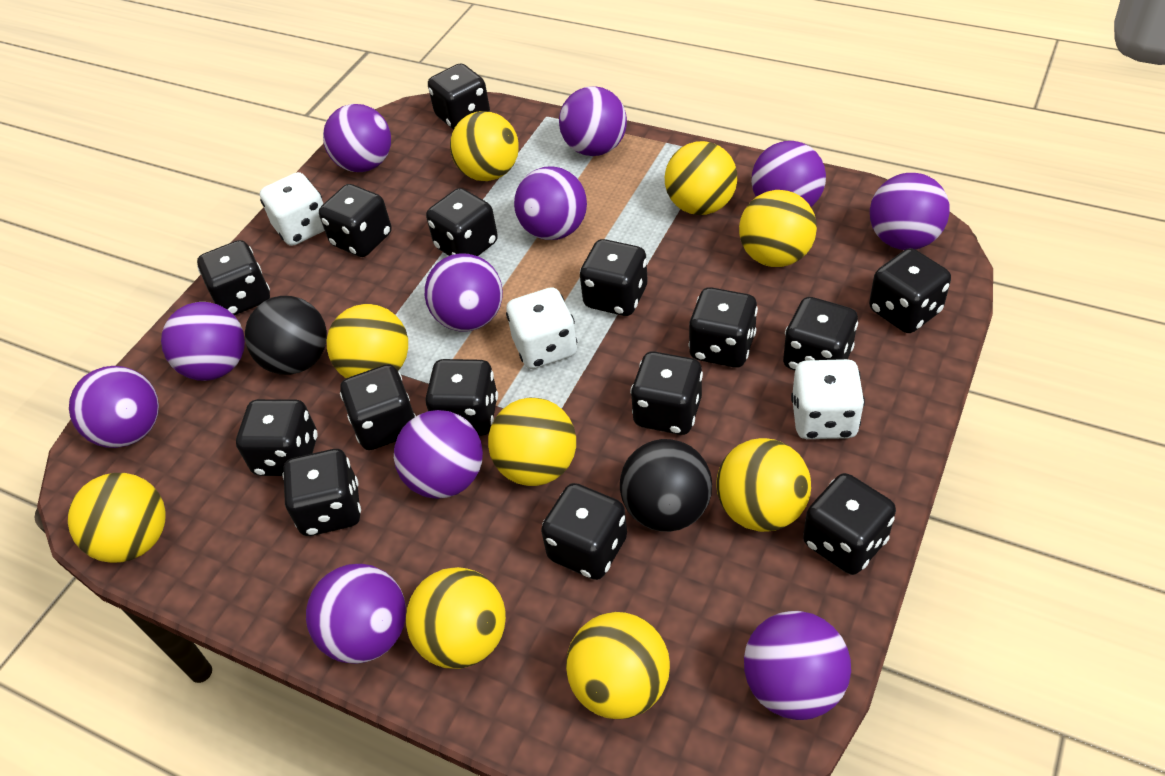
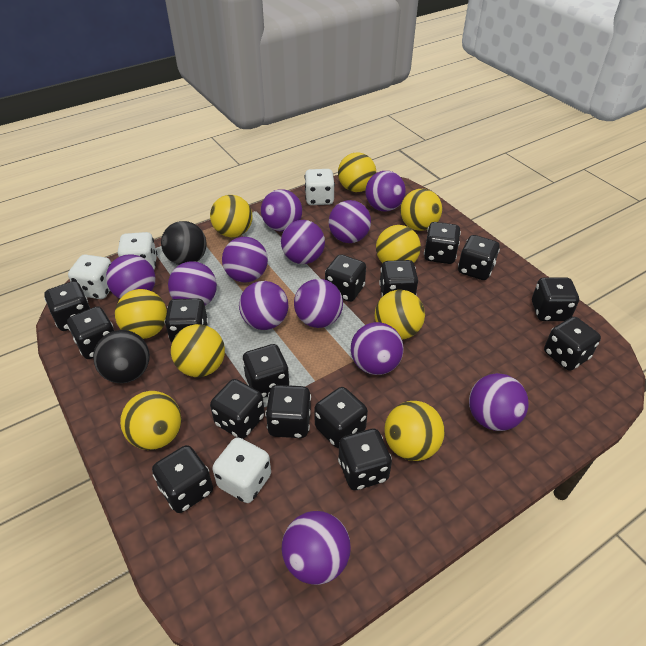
purple ball: 11 -> 12
white dice: 3 -> 4

